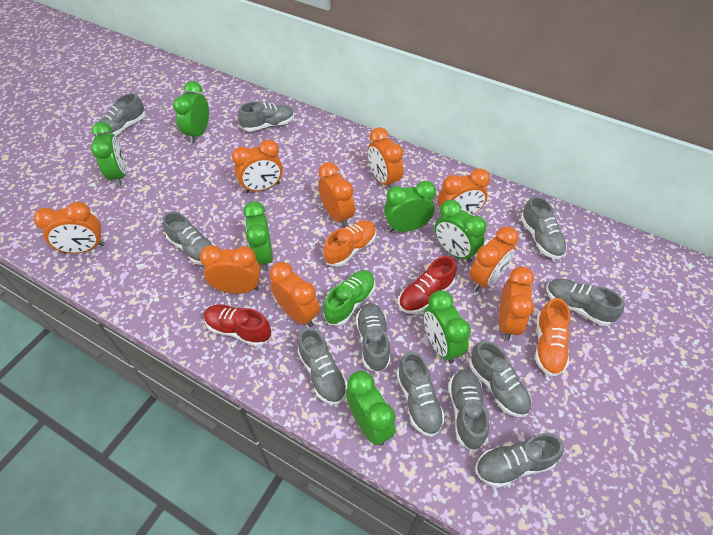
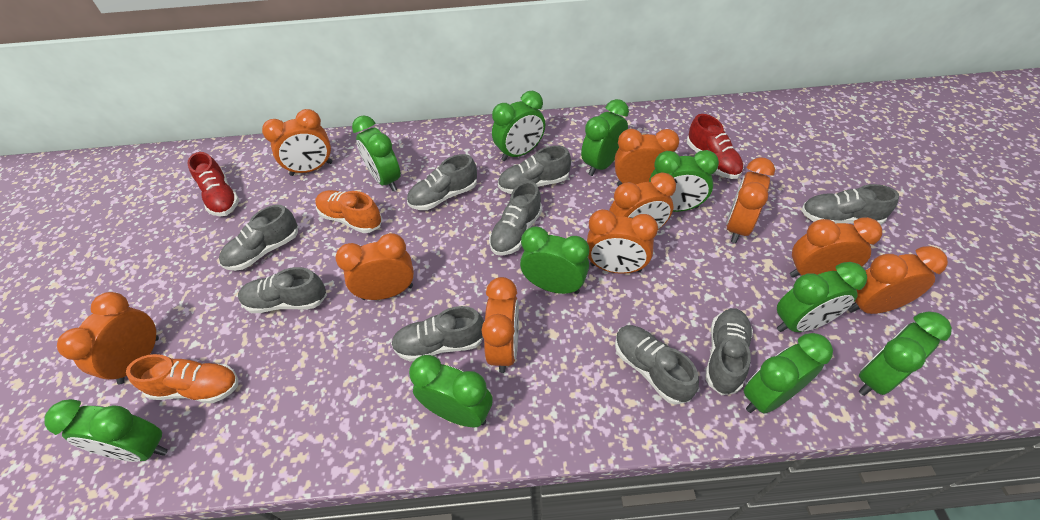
green clock: 7 -> 10
green shoe: 1 -> 0
grey shoe: 11 -> 9
orange clock: 9 -> 10

